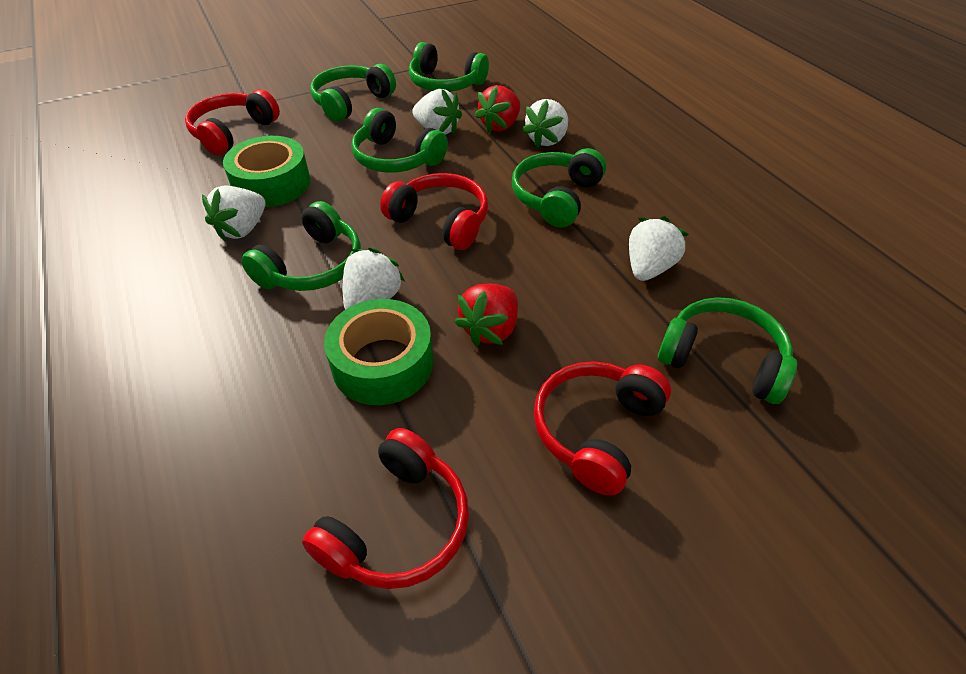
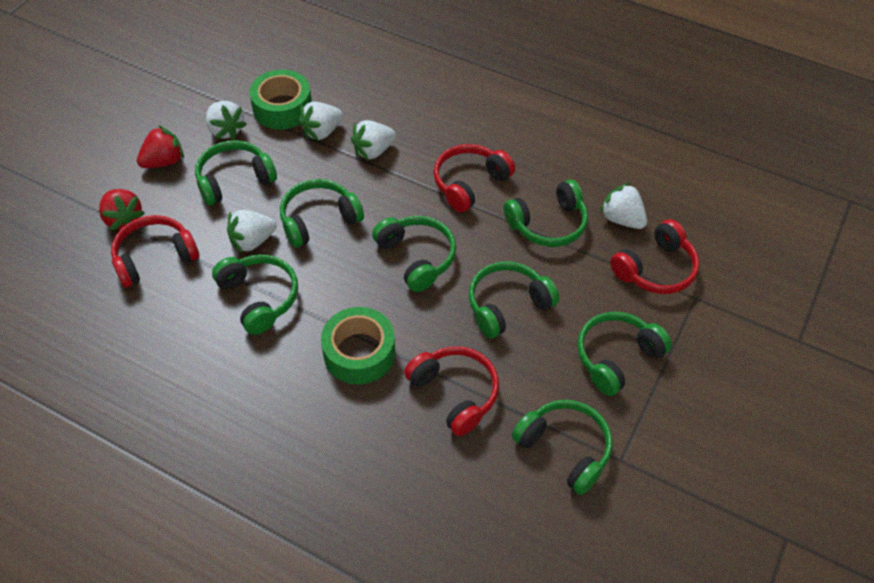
green headphones: 6 -> 8

